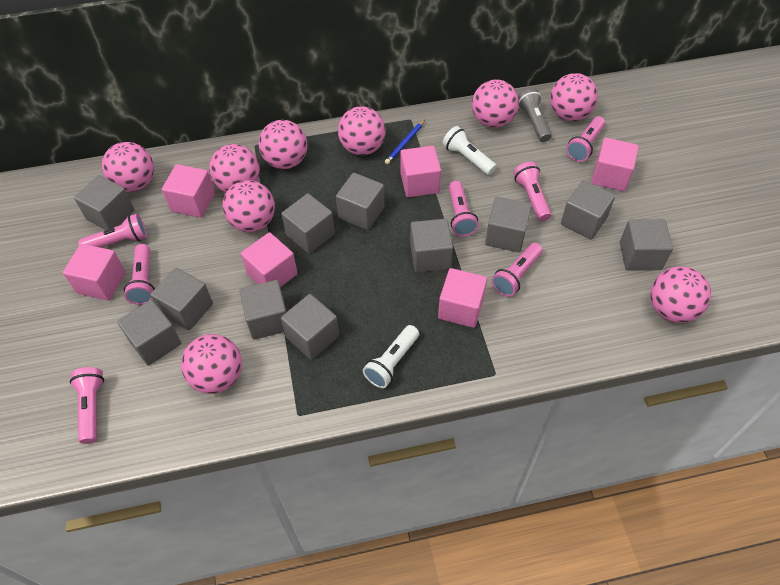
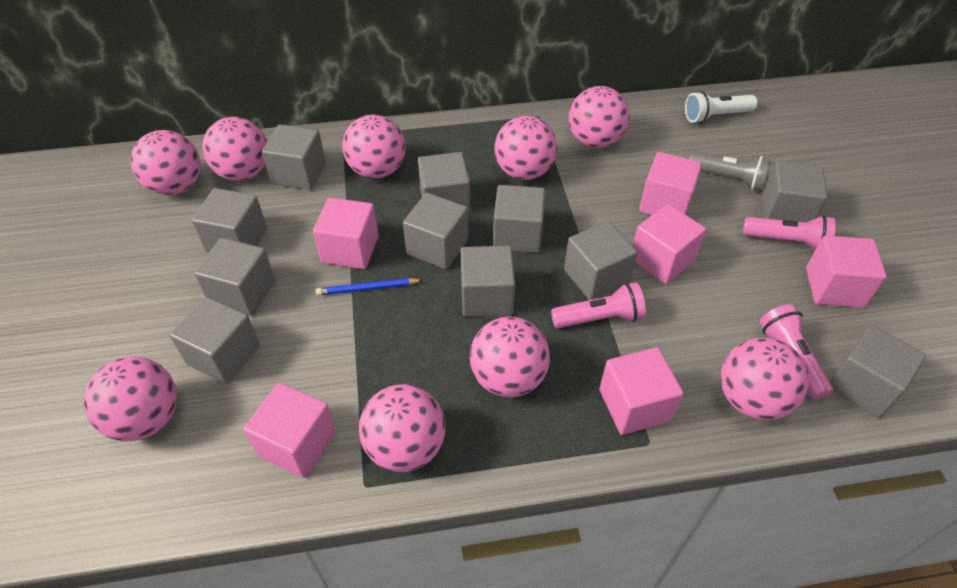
pink flashlight: 7 -> 3
white flashlight: 2 -> 1

